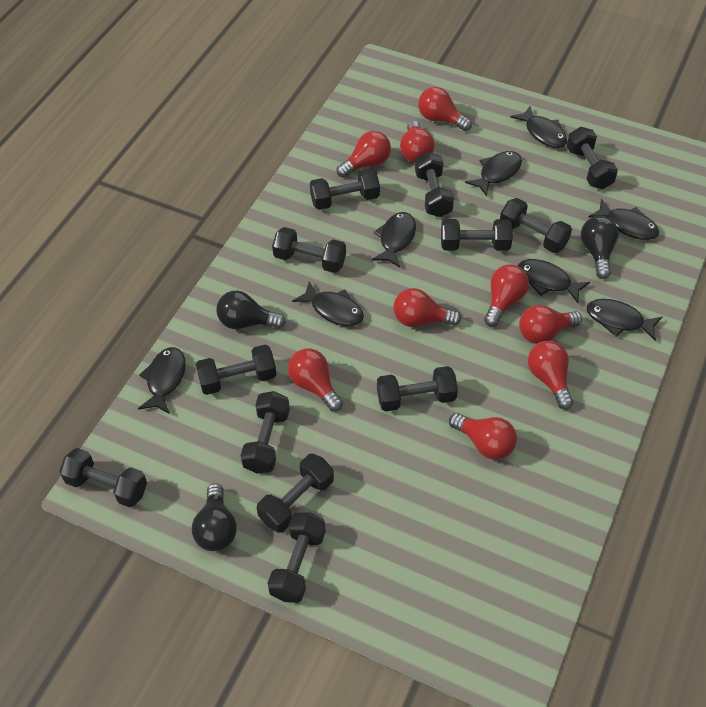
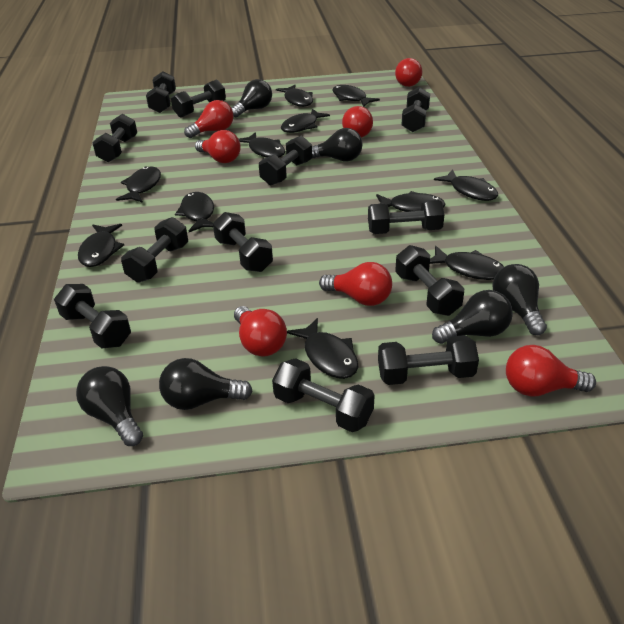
black fish: 8 -> 11
black light bulb: 3 -> 6
red light bulb: 9 -> 7

